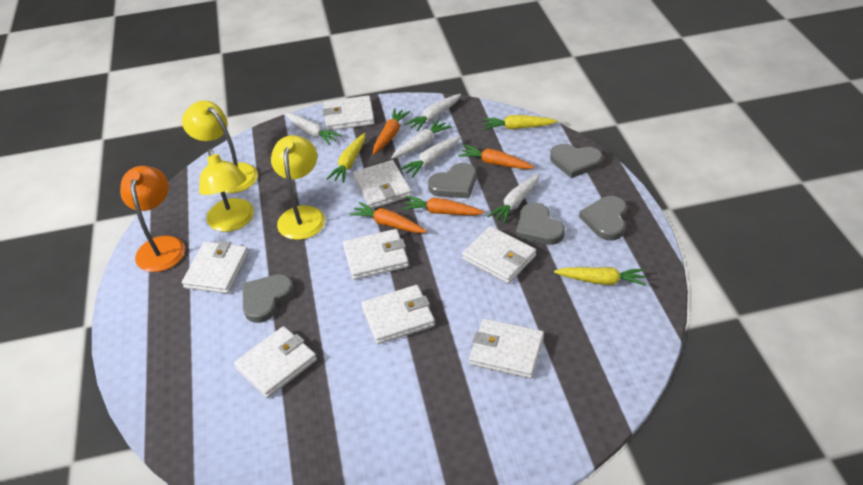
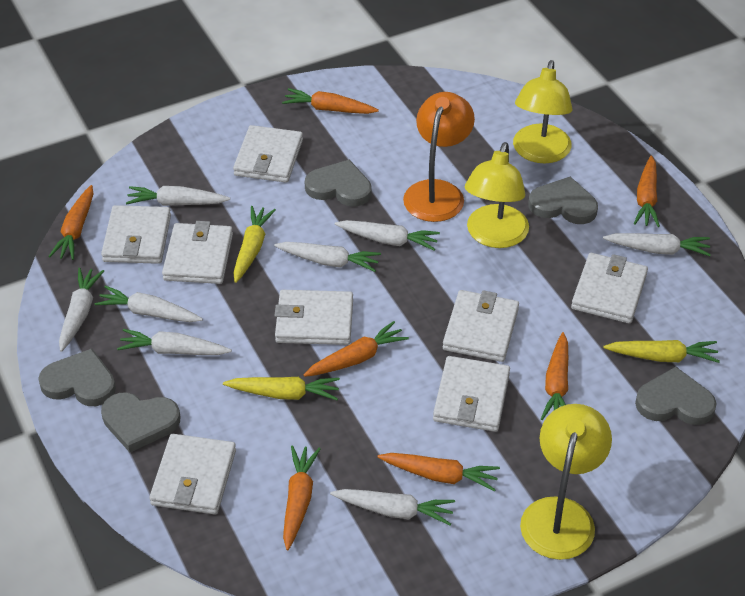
orange carrot: 4 -> 7
white carrot: 5 -> 8

